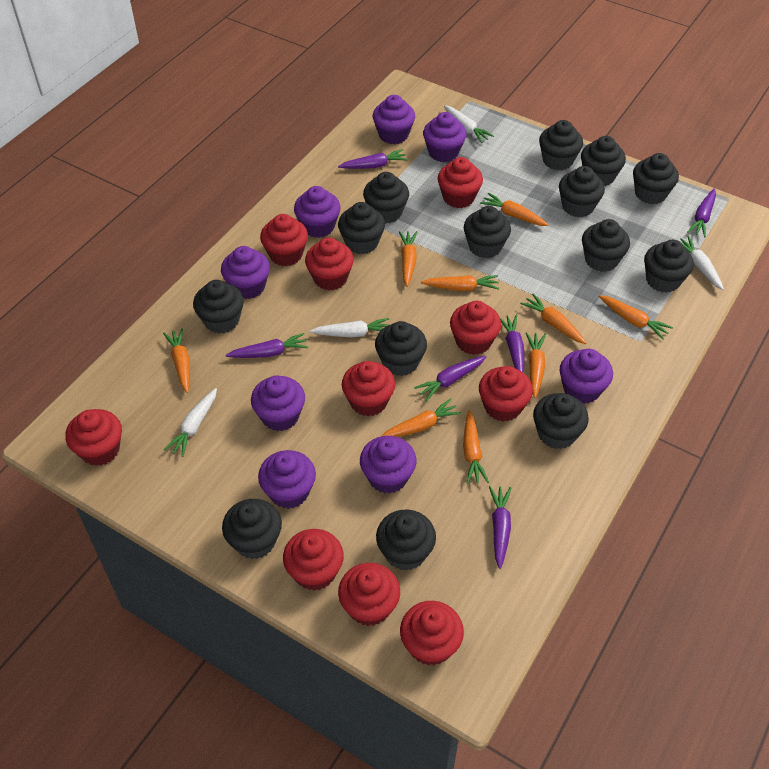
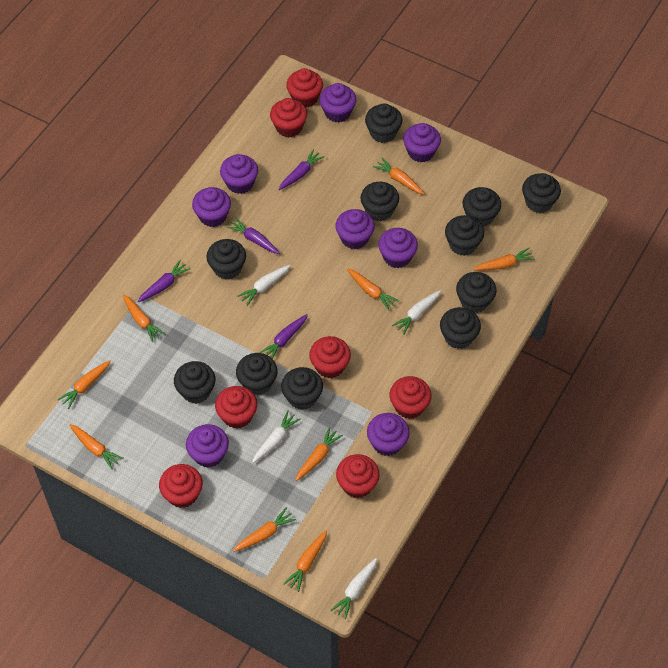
black cupcake: 14 -> 11
purple carrot: 6 -> 4
red cupcake: 10 -> 7

